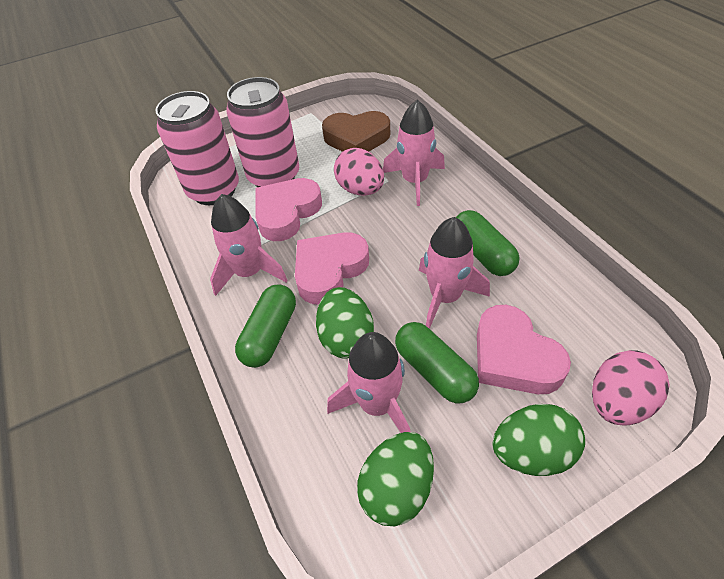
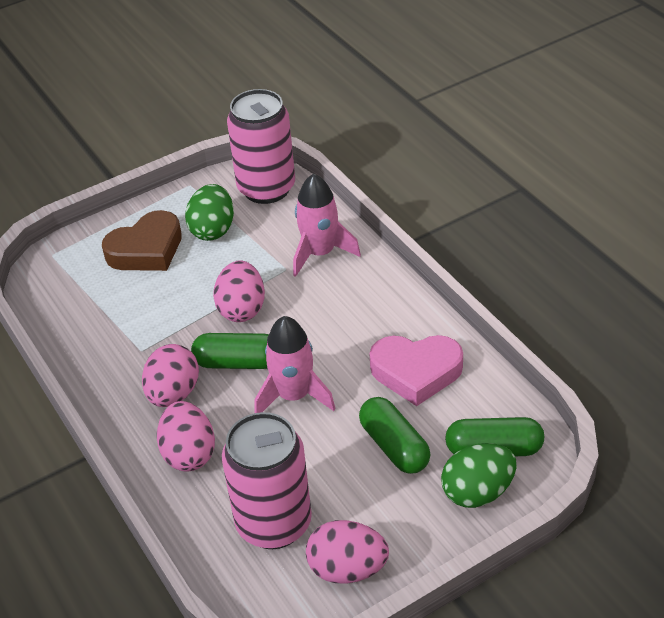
green egg: 3 -> 2
pink egg: 2 -> 4
pink heart: 3 -> 1
pink rocket: 4 -> 2

